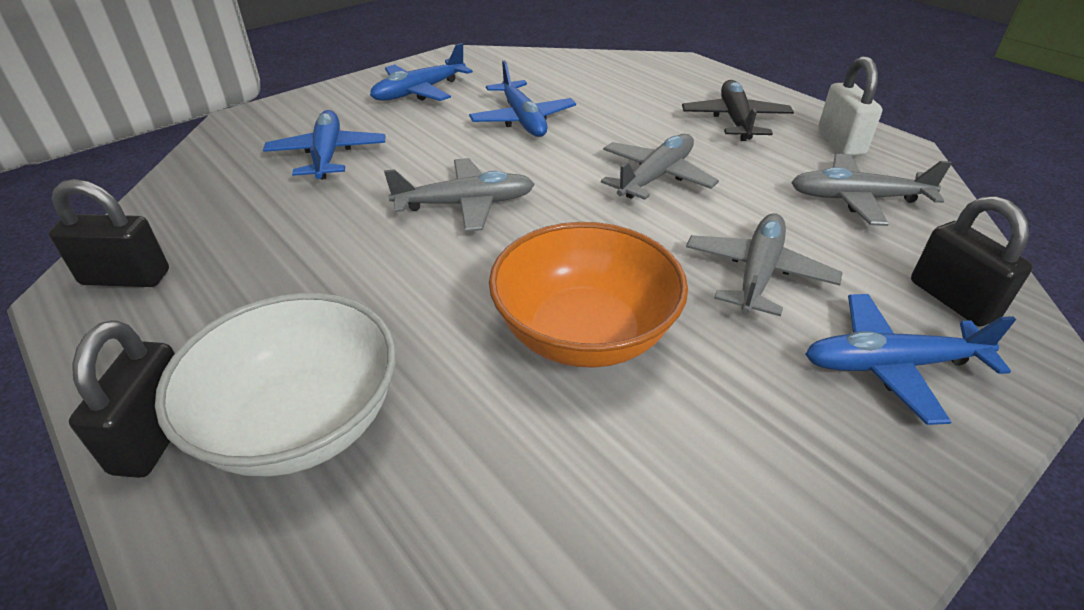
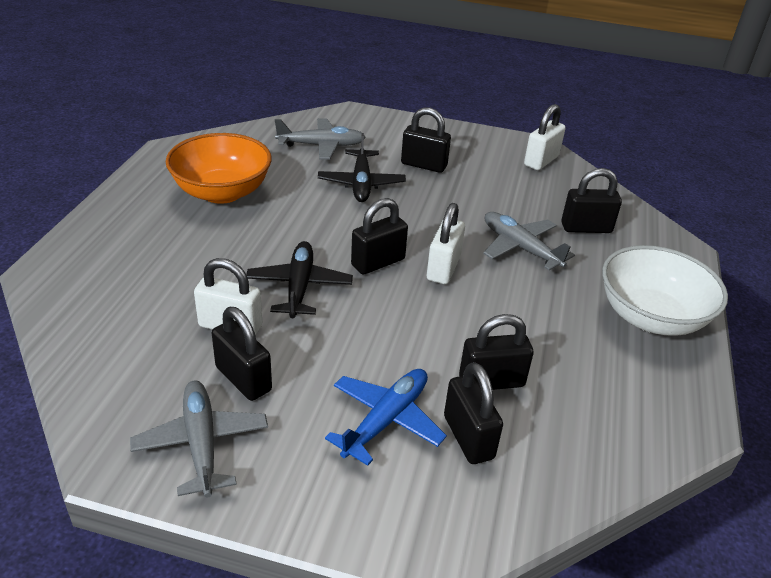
black padlock: 3 -> 6
black plane: 1 -> 2
blue plane: 4 -> 1
grey plane: 4 -> 3
white padlock: 1 -> 3

